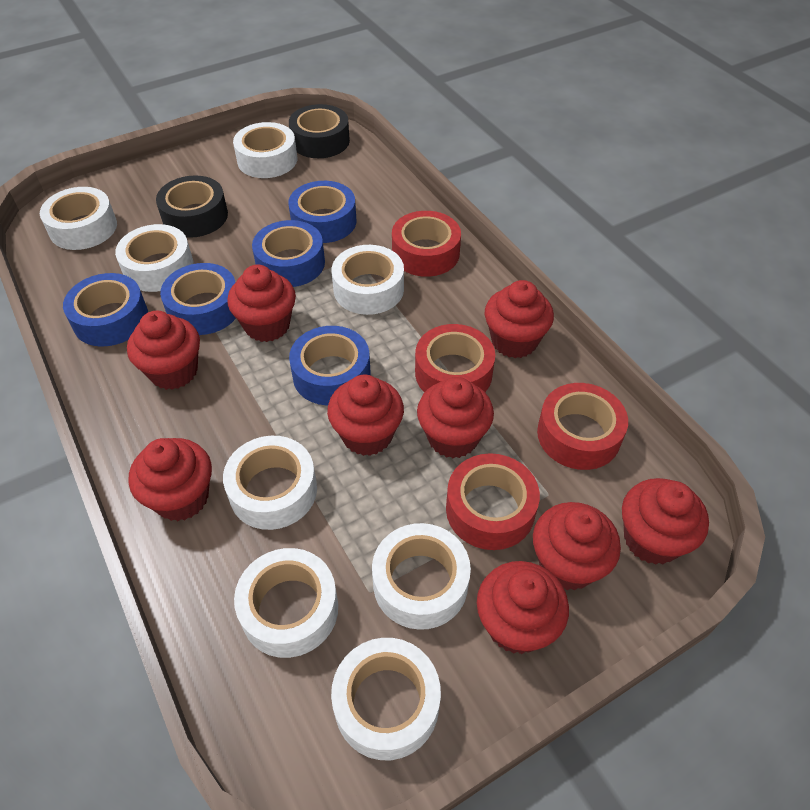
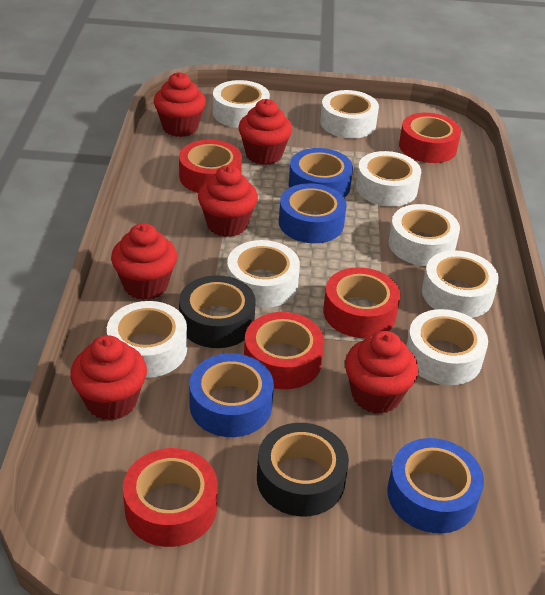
blue tape: 5 -> 4
red cupcake: 9 -> 6
red tape: 4 -> 5

